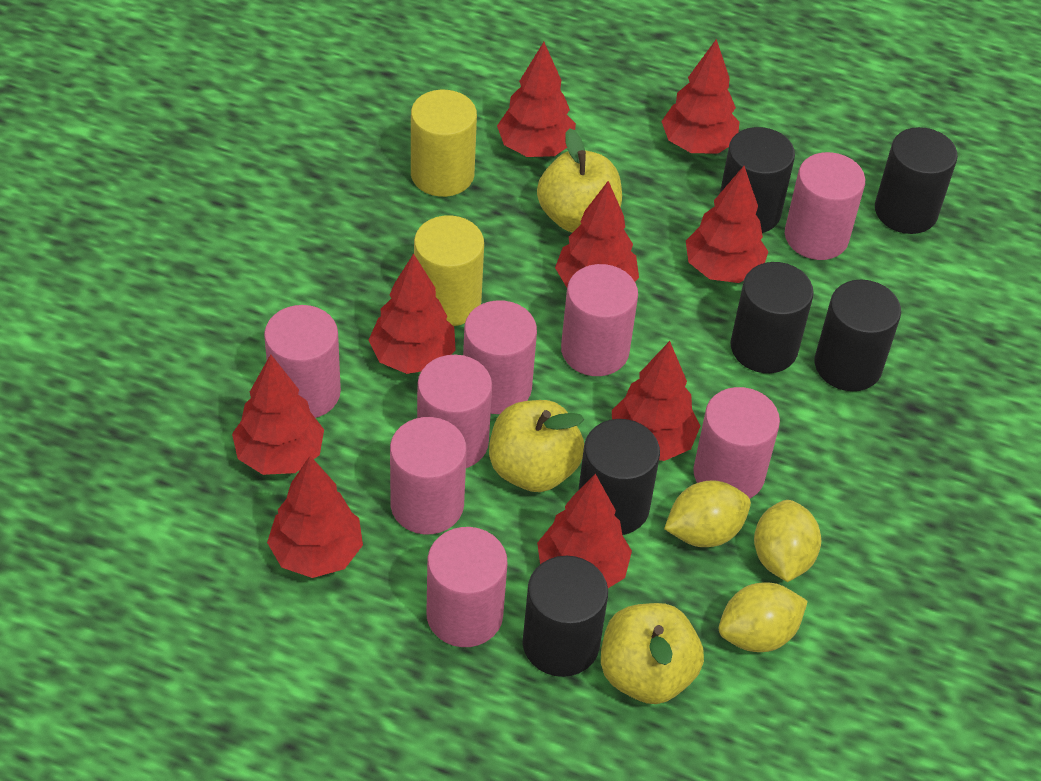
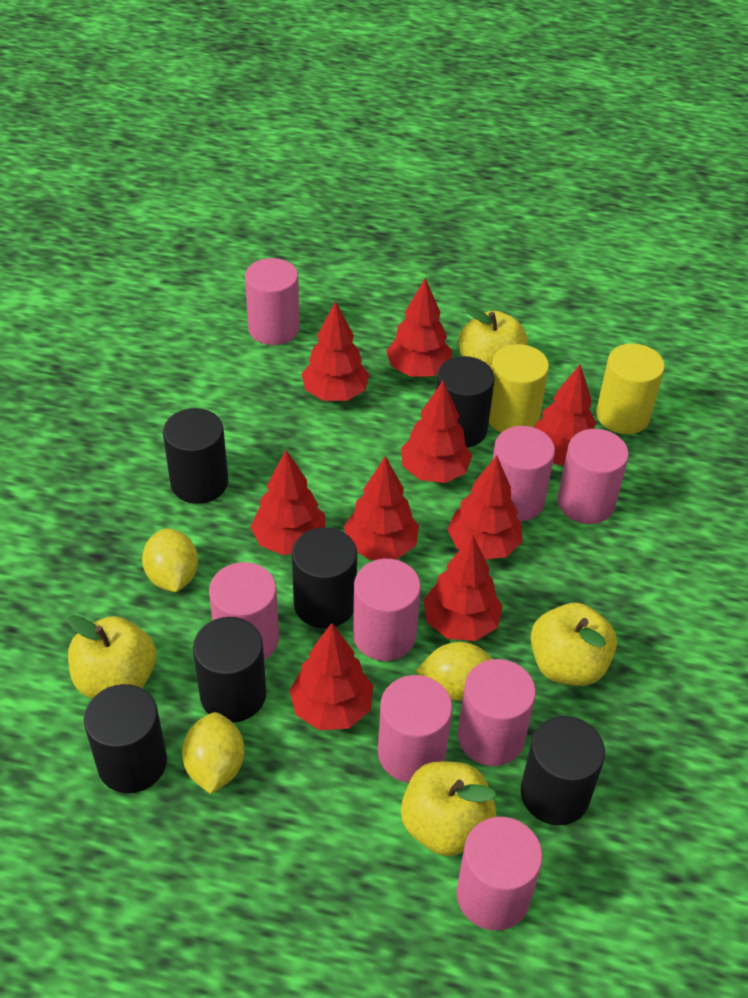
yellow apple: 3 -> 4

